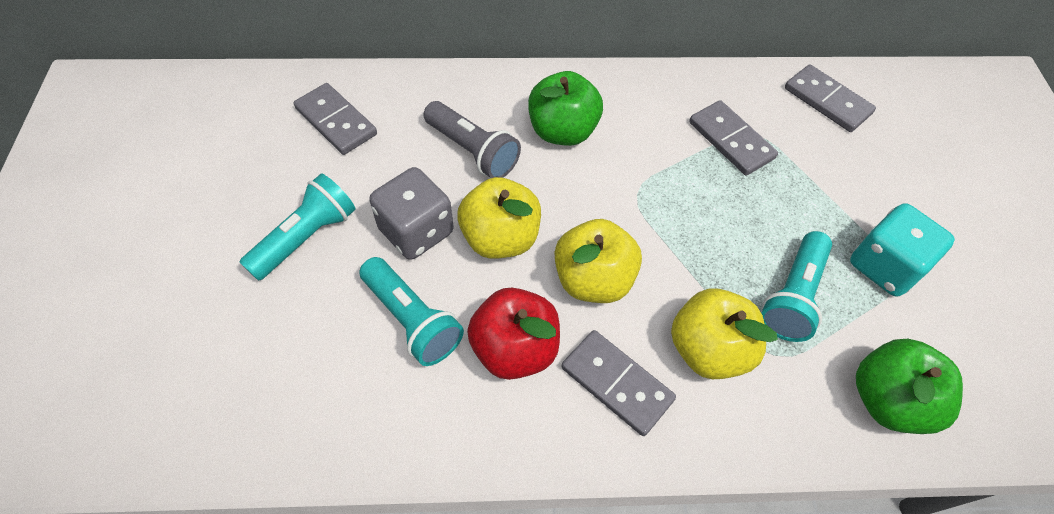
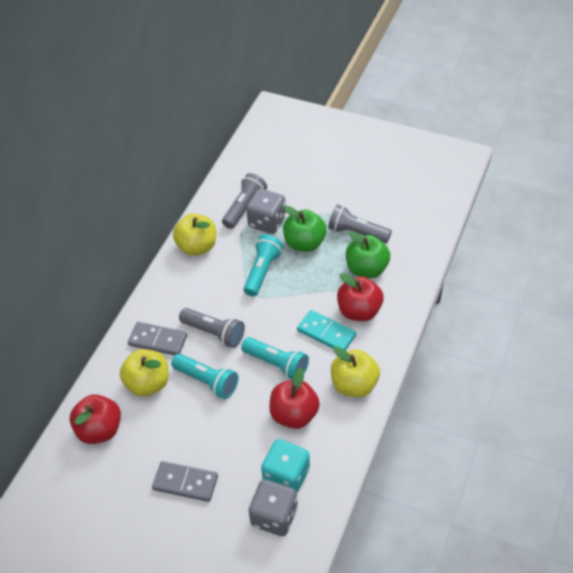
grey dice: 1 -> 2
grey domino: 4 -> 2
grey flashlight: 1 -> 3
red apple: 1 -> 3
turquoise domino: 0 -> 1

